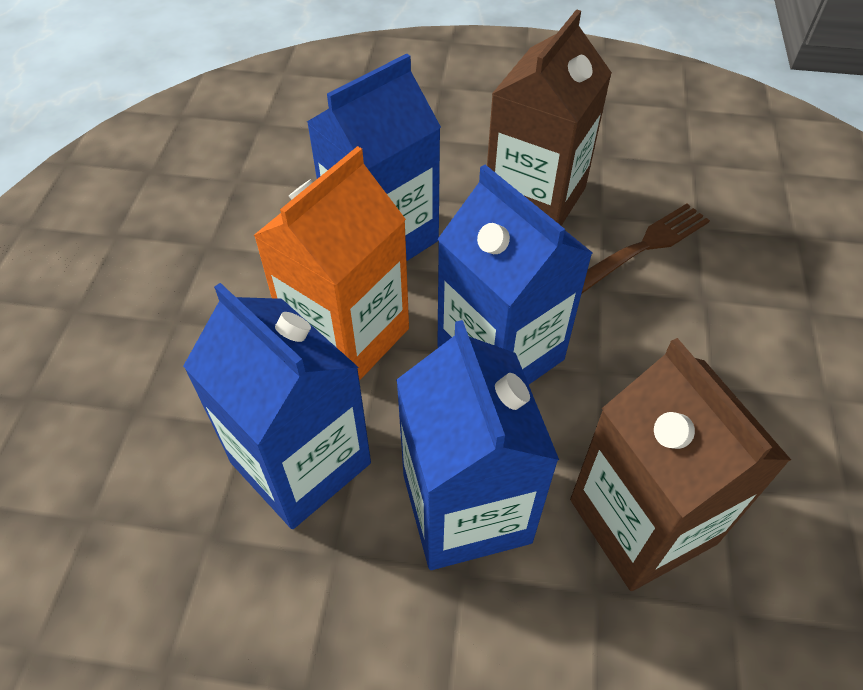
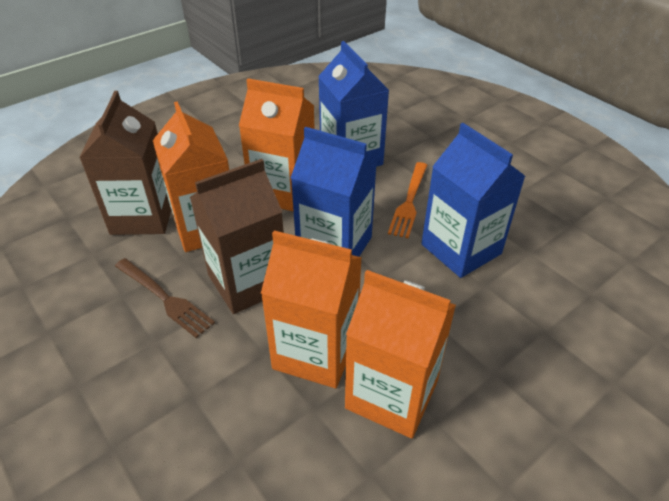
blue carton: 4 -> 3
orange carton: 1 -> 4
orange fork: 0 -> 1

